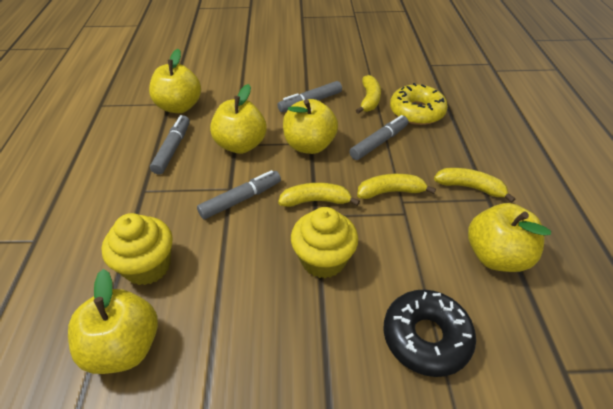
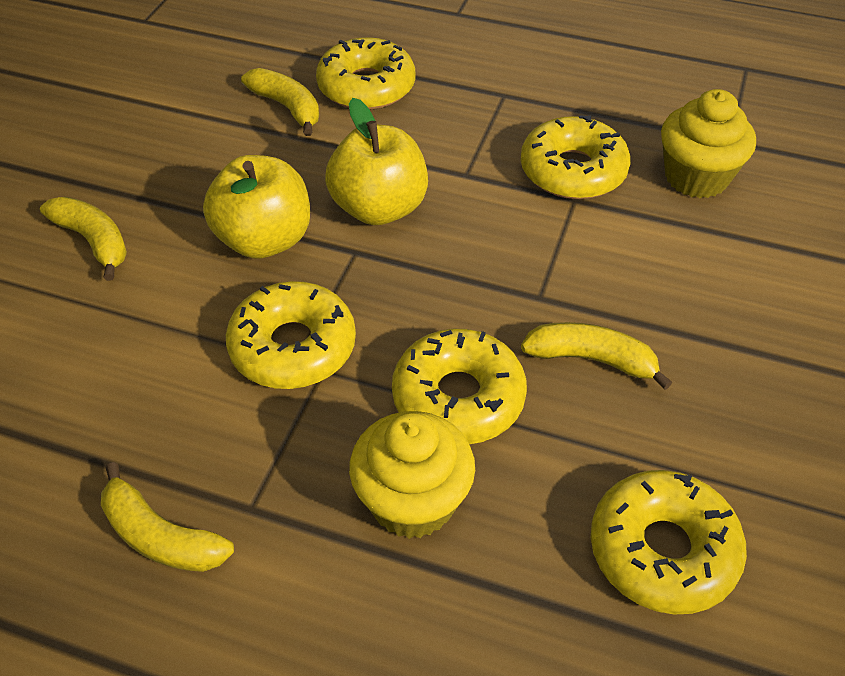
black donut: 1 -> 0
grey marker: 4 -> 0
yellow apple: 5 -> 2
yellow donut: 1 -> 5

